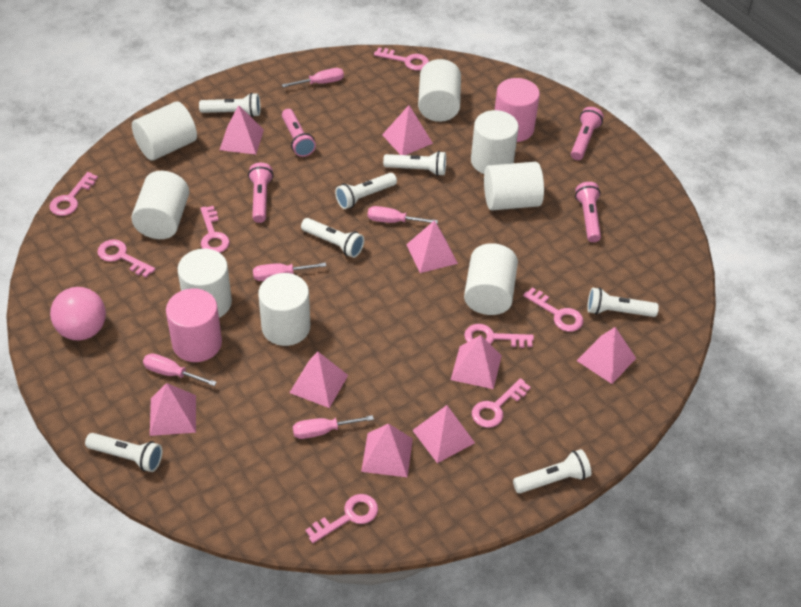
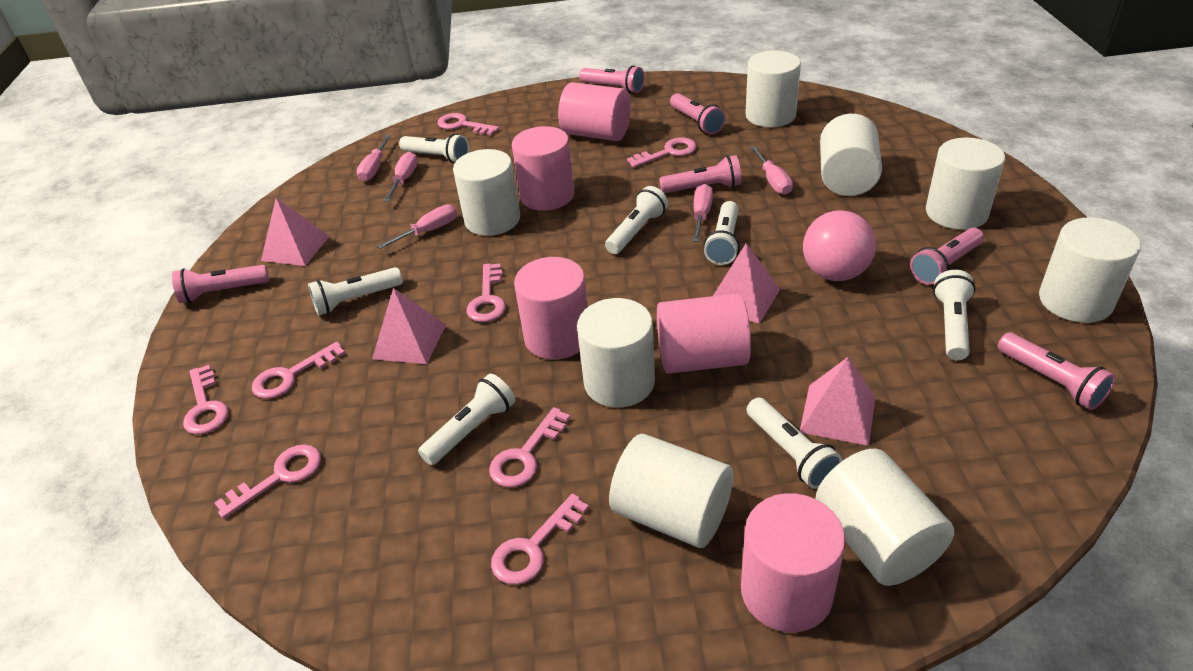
pink cylinder: 2 -> 5
pink flashlight: 4 -> 6
pink pyramid: 9 -> 4

